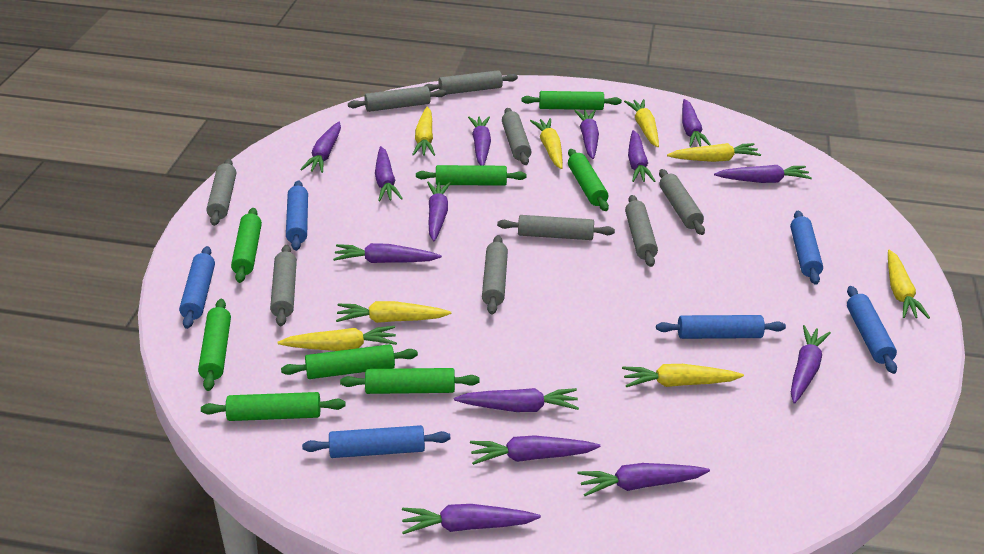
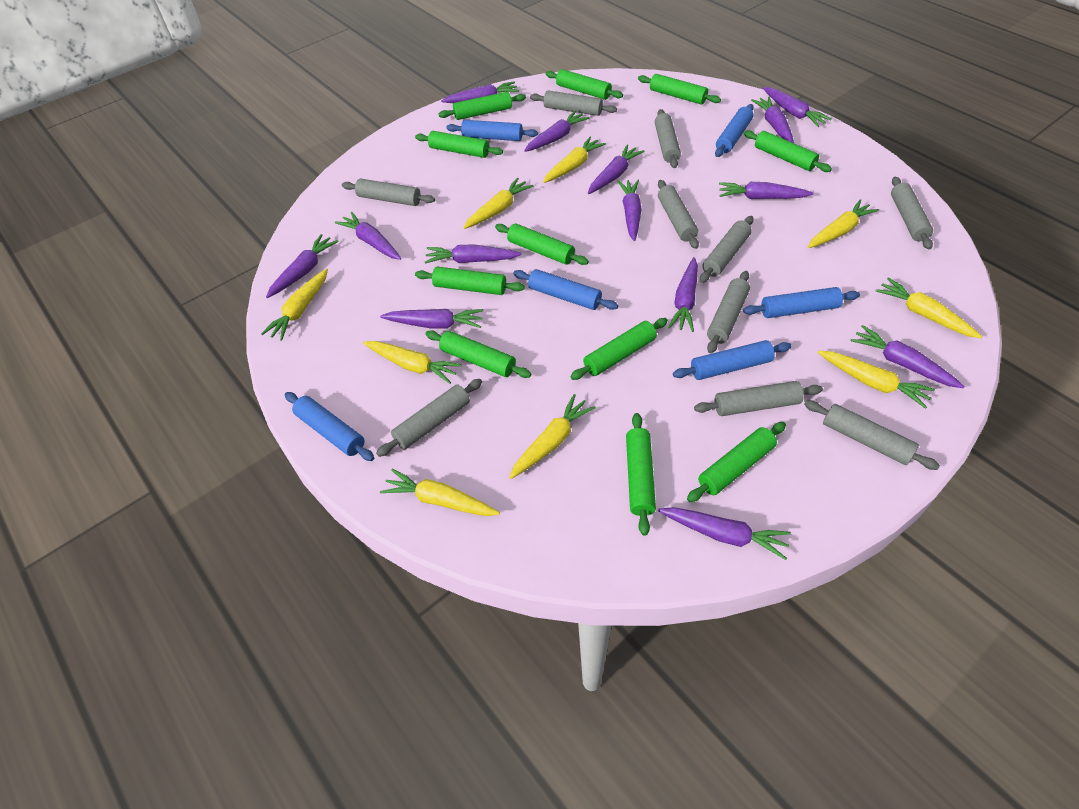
green rolling pin: 8 -> 11
grey rolling pin: 9 -> 10
yellow carrot: 8 -> 9

